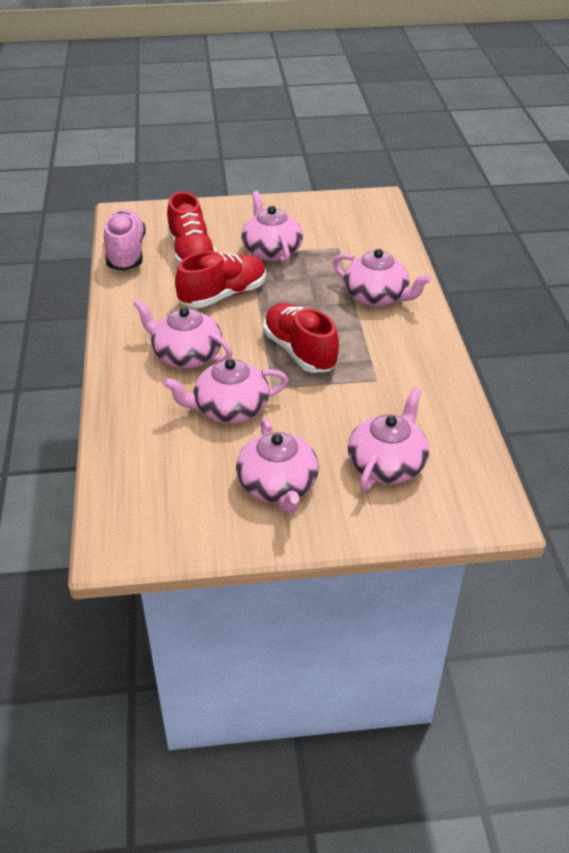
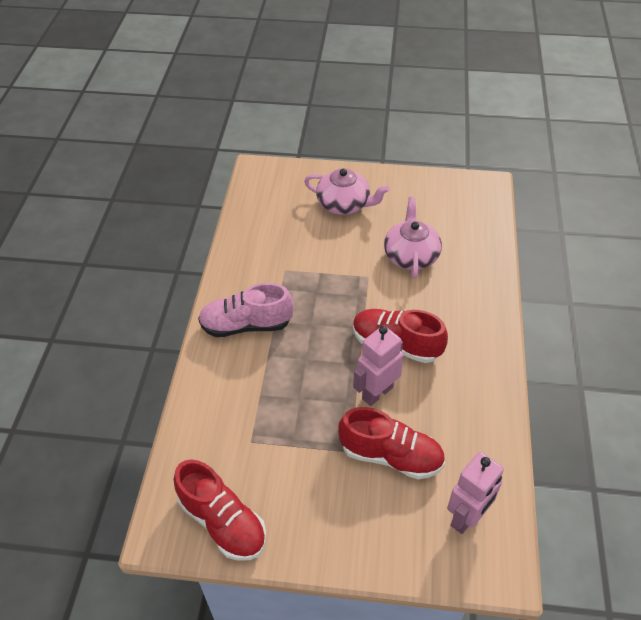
pink robot: 0 -> 2
pink teapot: 6 -> 2

